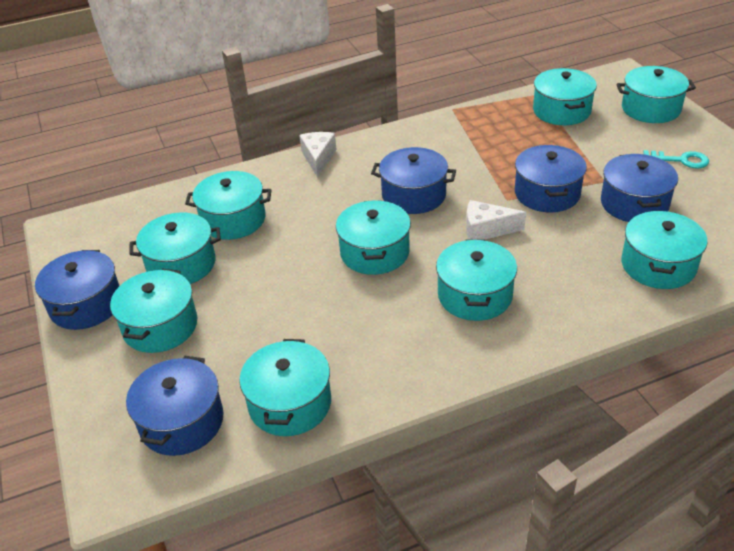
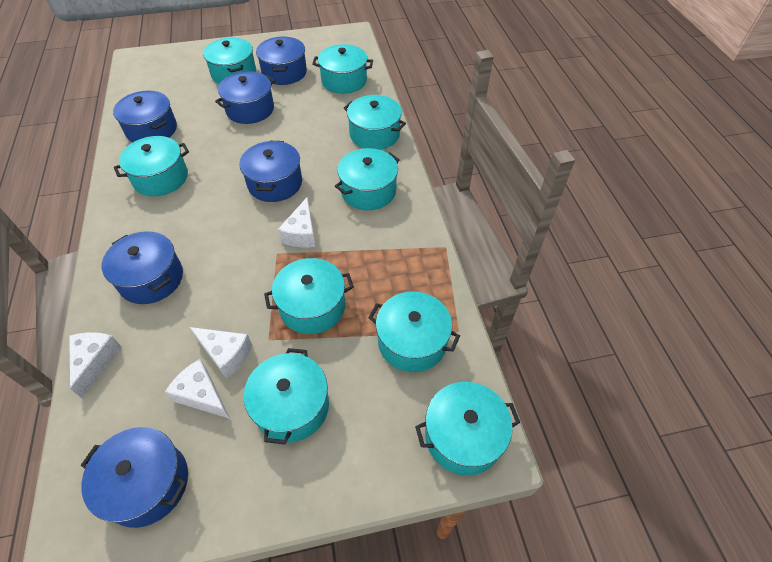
blue pot: 5 -> 6
turquoise key: 1 -> 0
white cheese: 2 -> 4

